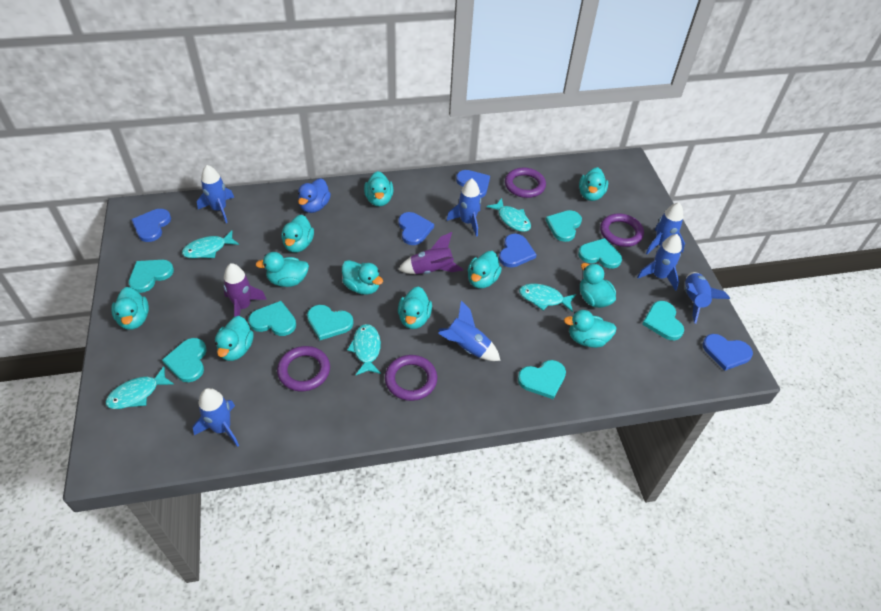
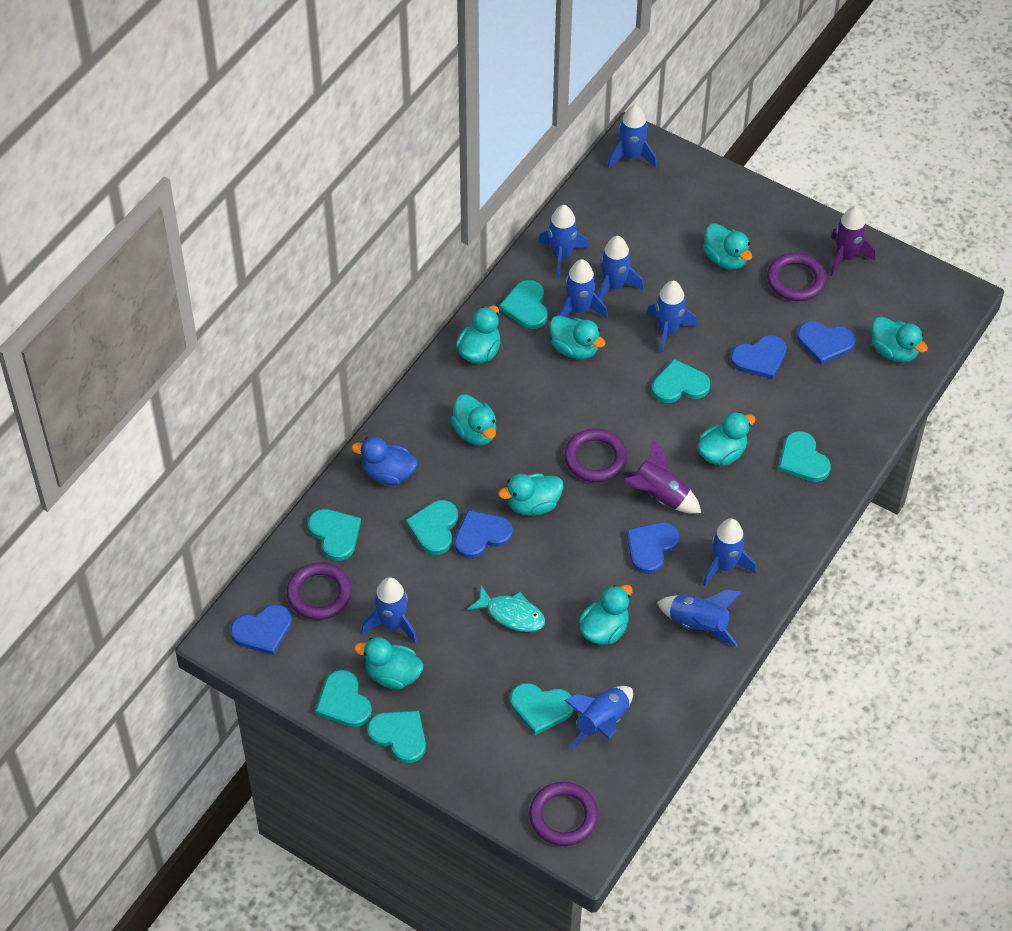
blue rocket: 7 -> 9
turquoise duck: 11 -> 9
turquoise fish: 5 -> 1

